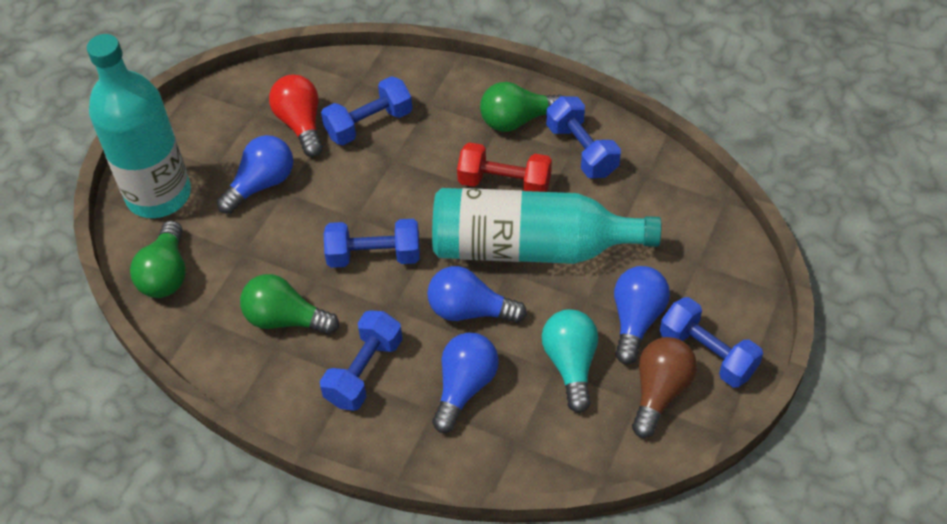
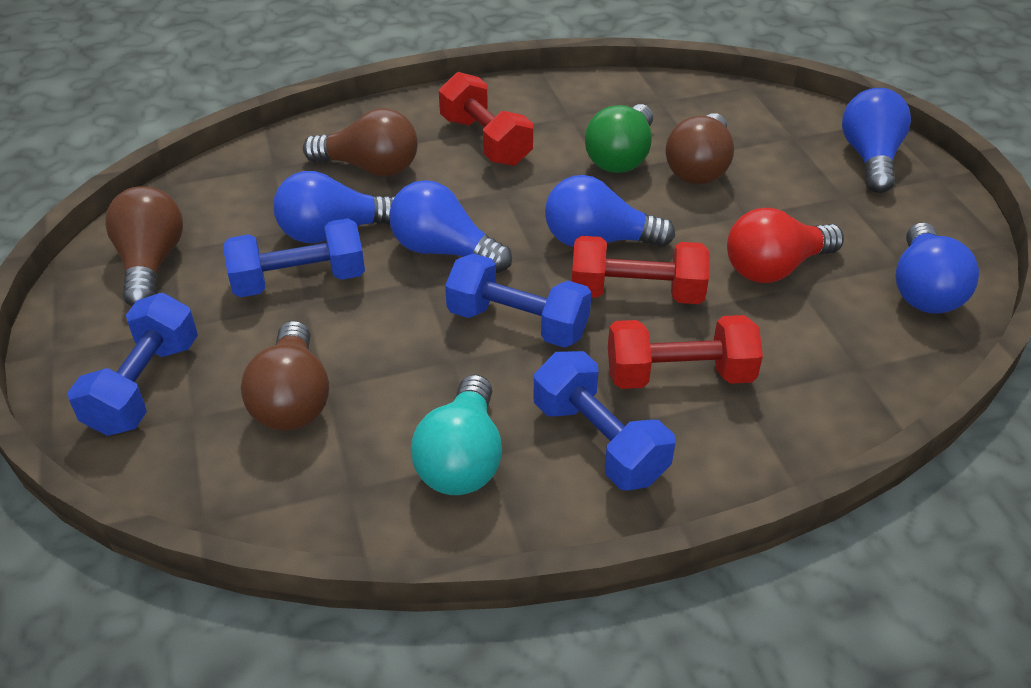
blue dumbbell: 5 -> 4
blue light bulb: 4 -> 5
brown light bulb: 1 -> 4
green light bulb: 3 -> 1
red dumbbell: 1 -> 3
turquoise bottle: 2 -> 0

